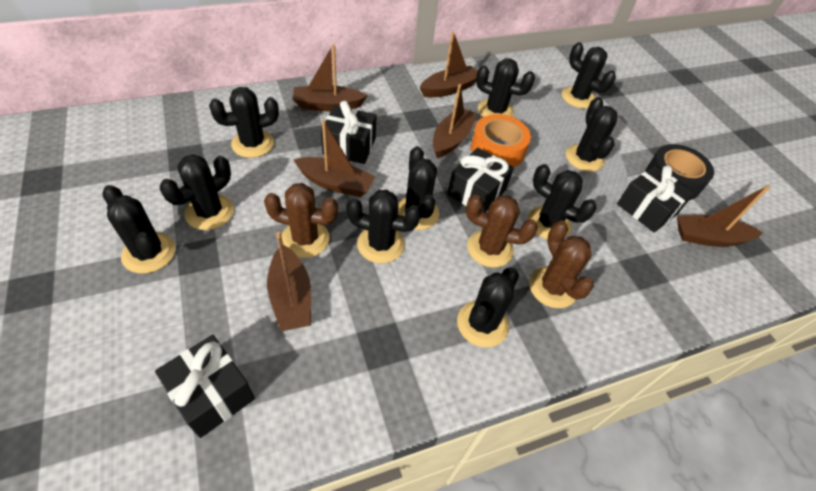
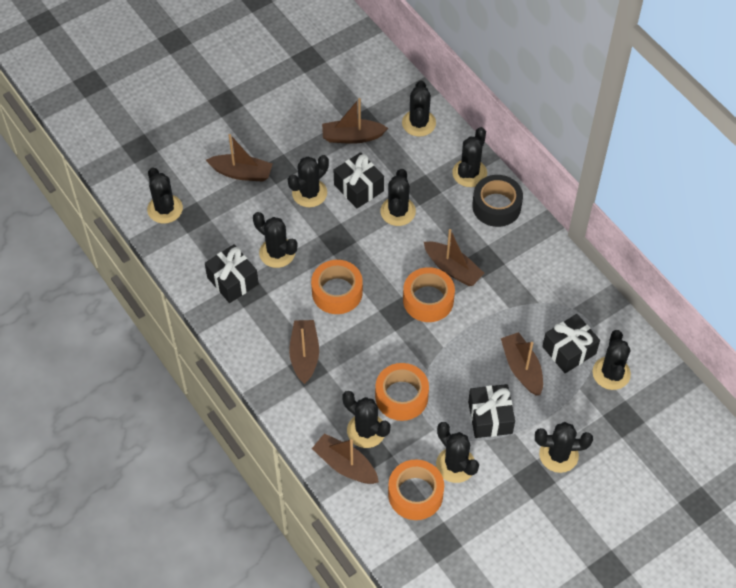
brown cactus: 3 -> 0
orange tape: 1 -> 4

